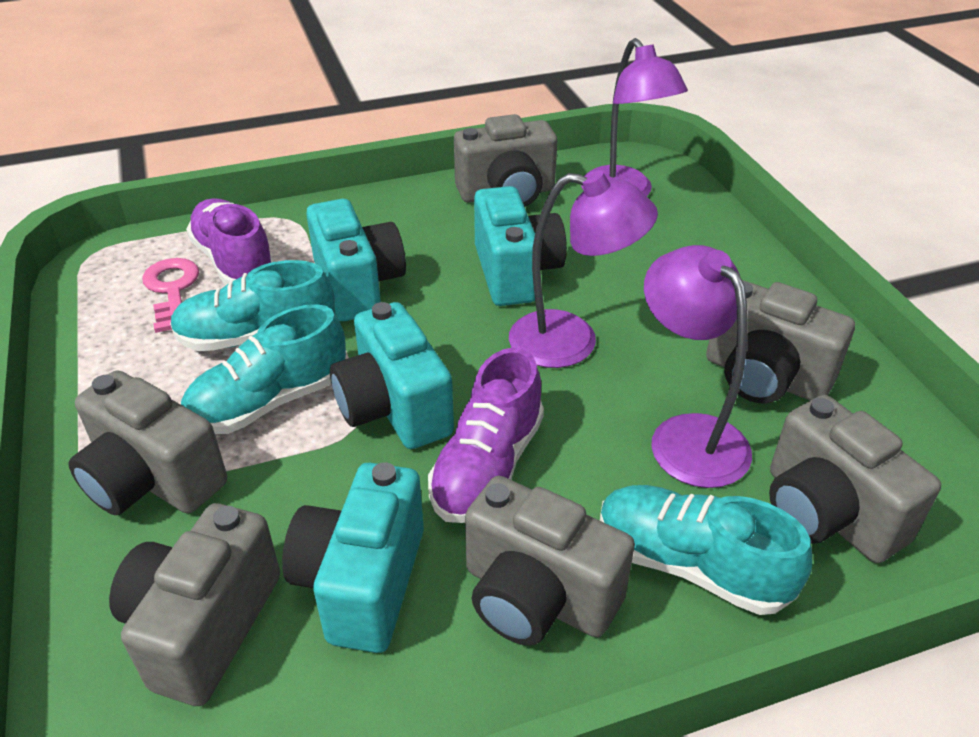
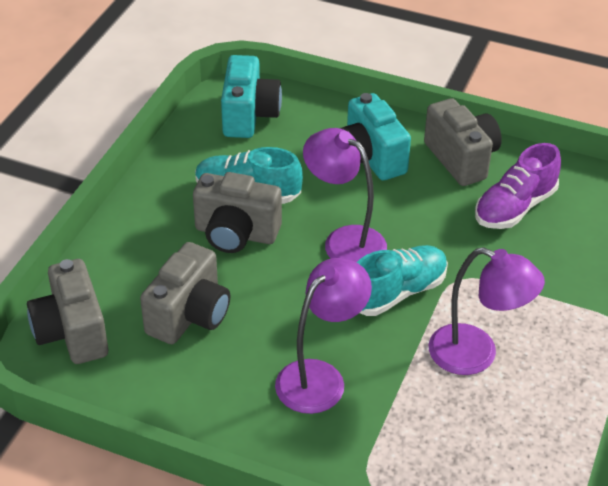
grey camera: 6 -> 4
pink key: 1 -> 0
purple shoe: 2 -> 1
turquoise camera: 4 -> 2
turquoise shoe: 3 -> 2

